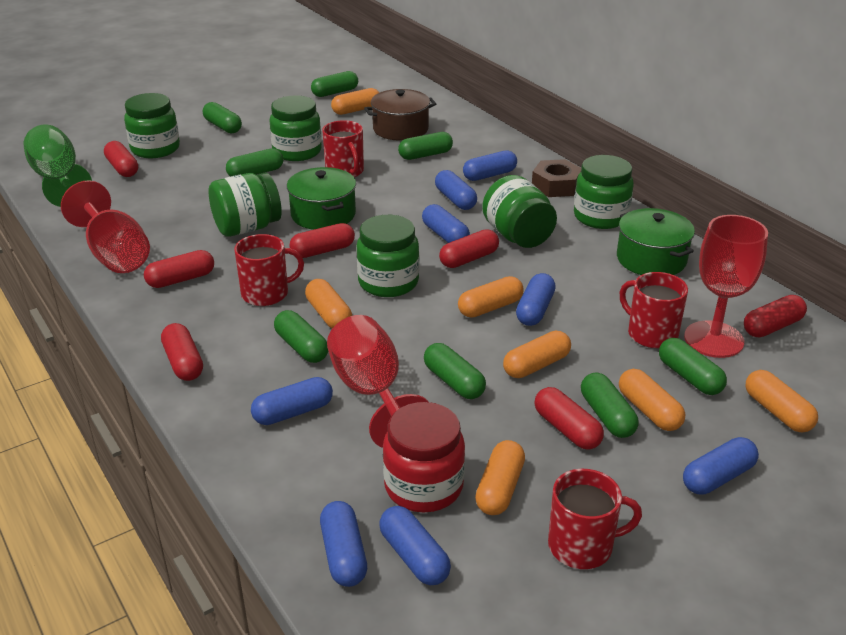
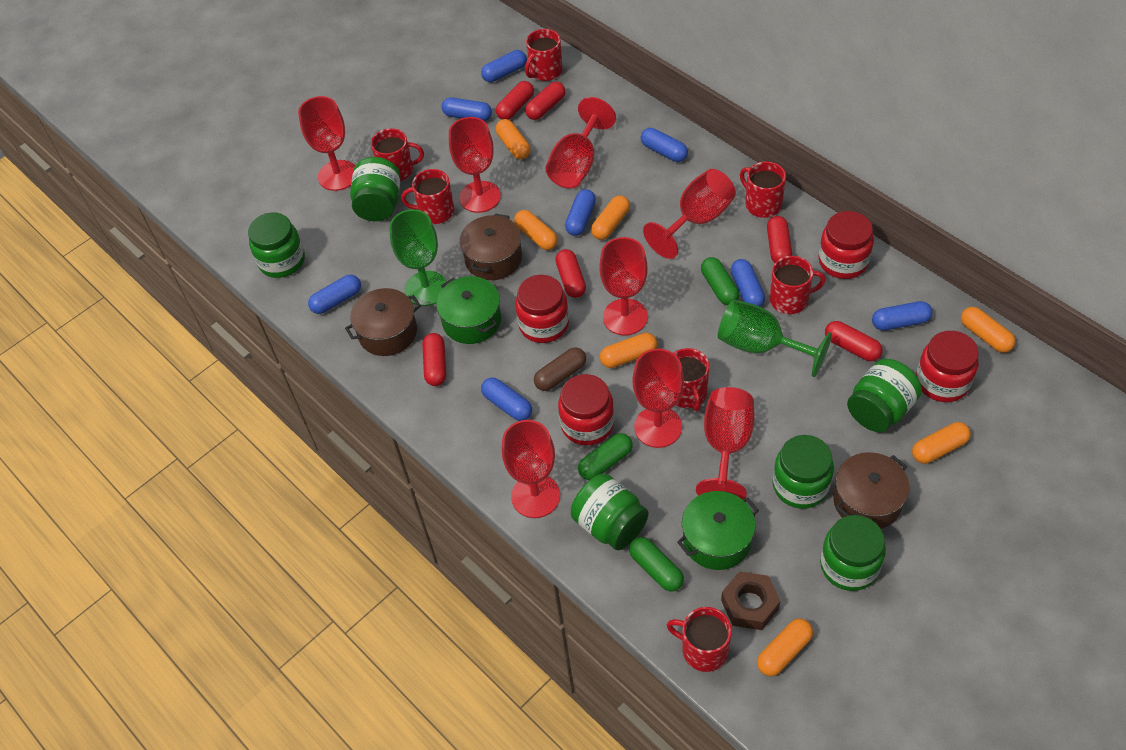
brown capsule: 0 -> 1
brown pot: 1 -> 3
green capsule: 8 -> 3
green goblet: 1 -> 2
red capsule: 7 -> 6
red goblet: 3 -> 8
red jar: 1 -> 4
red mug: 4 -> 7

